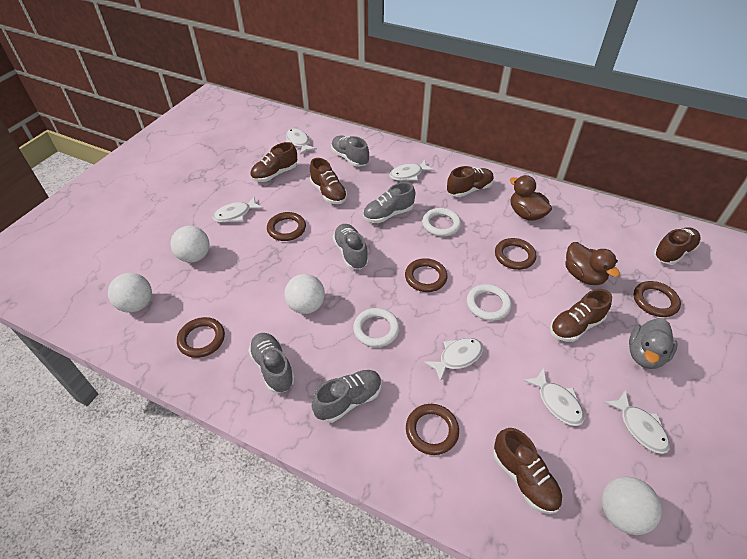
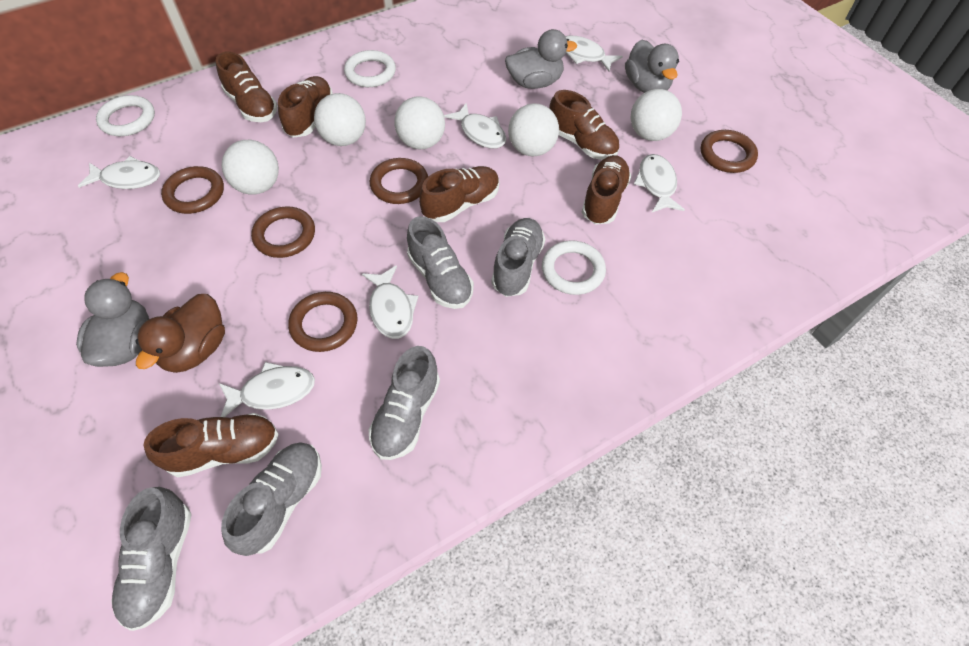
brown duck: 2 -> 1
brown ring: 6 -> 5
grey duck: 1 -> 3
white ball: 4 -> 5

